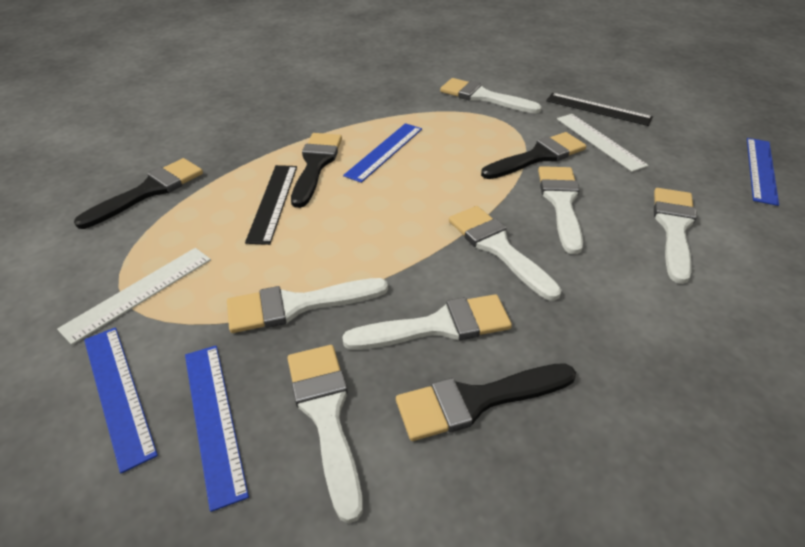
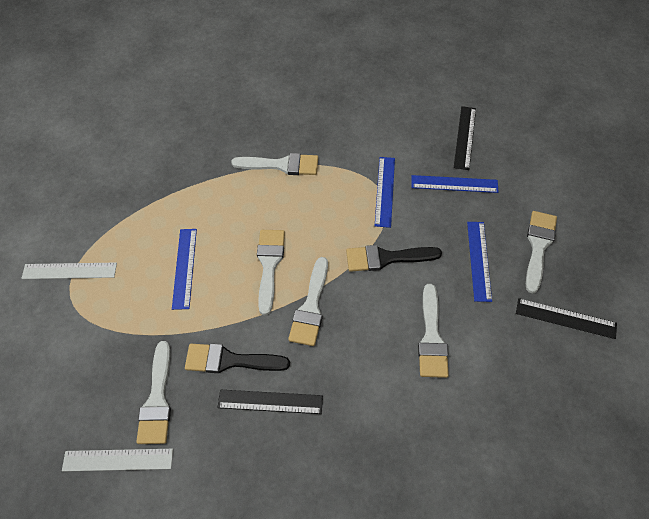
black brush: 4 -> 2
black ruler: 2 -> 3
white brush: 7 -> 6

